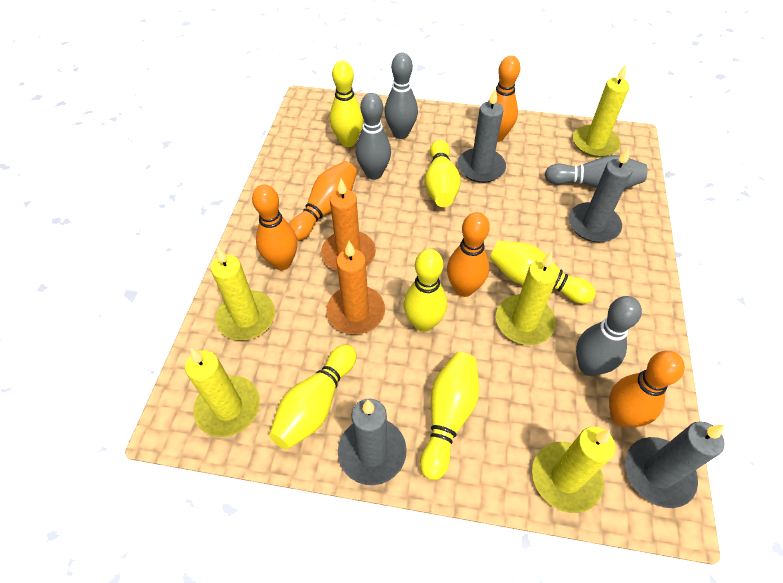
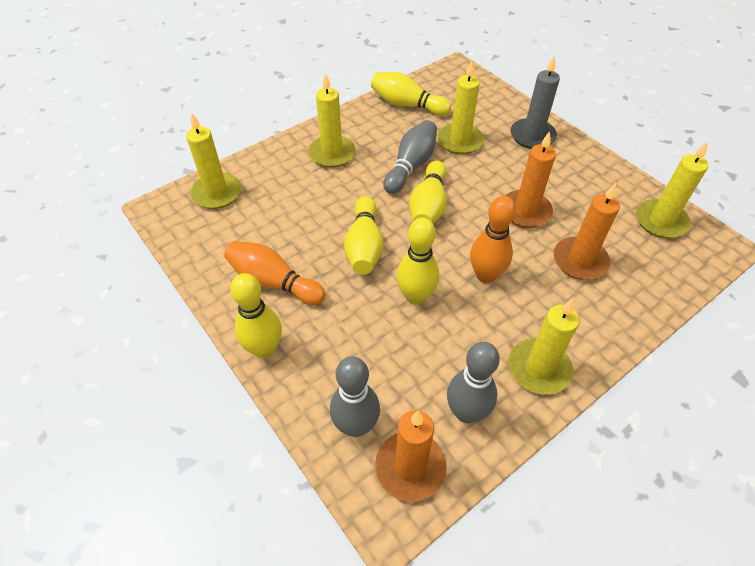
grey bowling pin: 4 -> 3
grey candle: 4 -> 1
orange bowling pin: 5 -> 2
orange candle: 2 -> 3
yellow bowling pin: 6 -> 5

